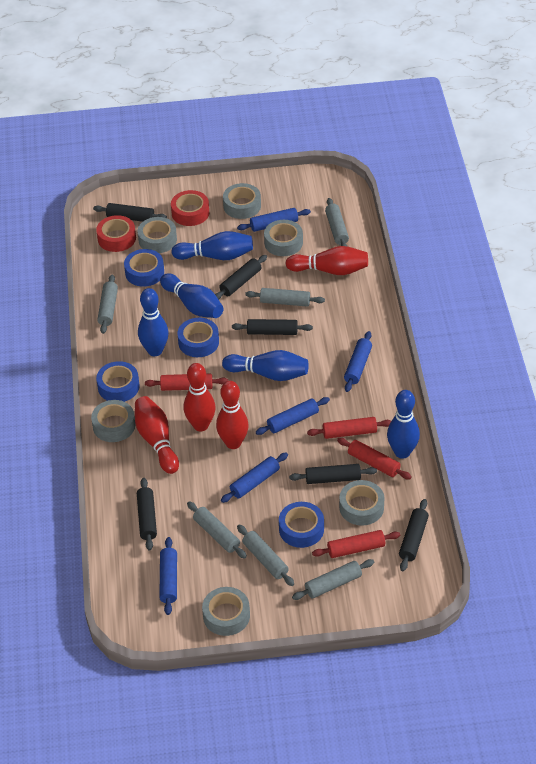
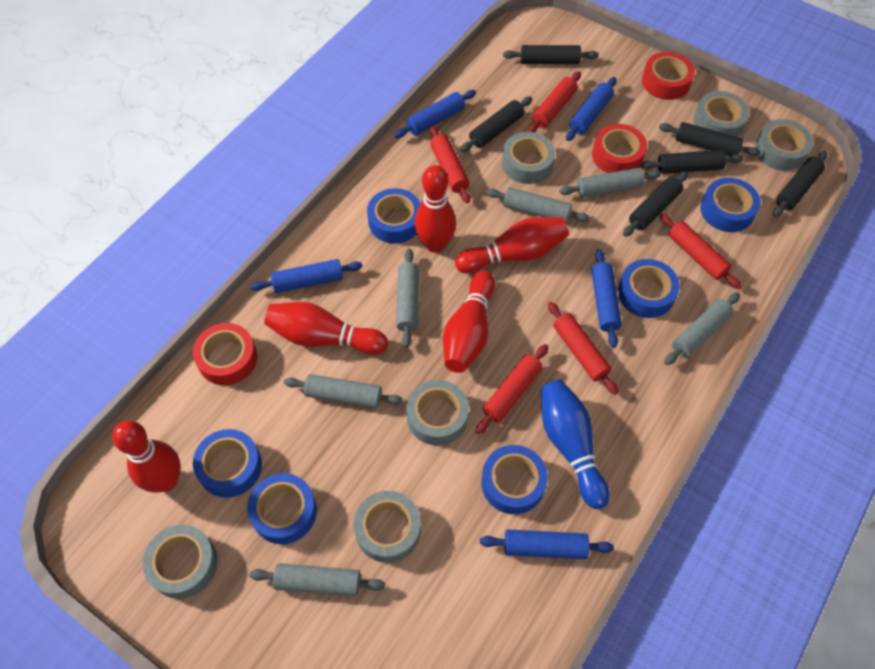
blue bowling pin: 5 -> 1
blue tape: 4 -> 6
red bowling pin: 4 -> 5
red rolling pin: 4 -> 5
red tape: 2 -> 3

